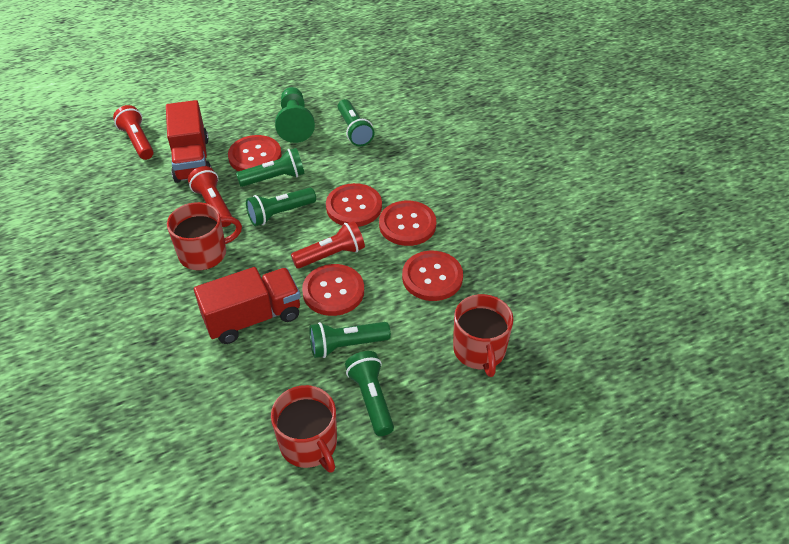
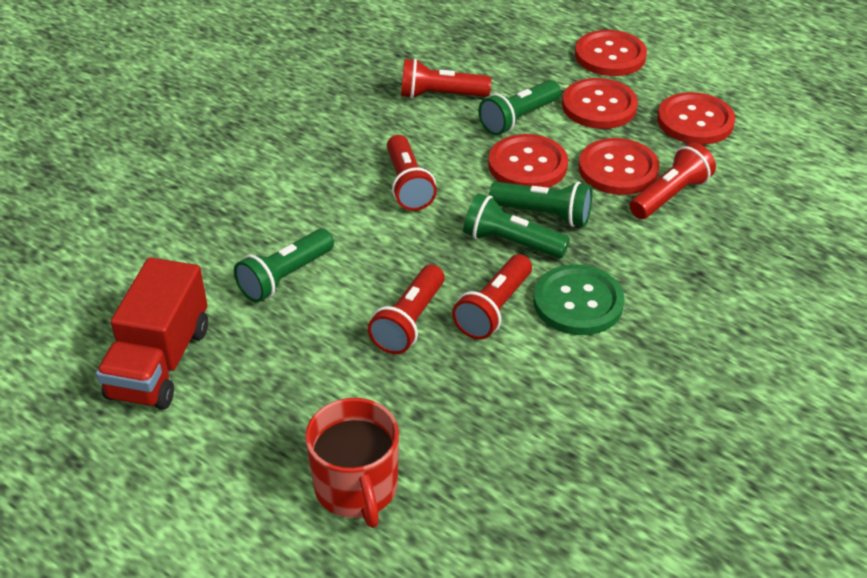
green button: 0 -> 1
green flashlight: 5 -> 4
green pawn: 1 -> 0
red flashlight: 3 -> 5
red mug: 3 -> 1
red truck: 2 -> 1

